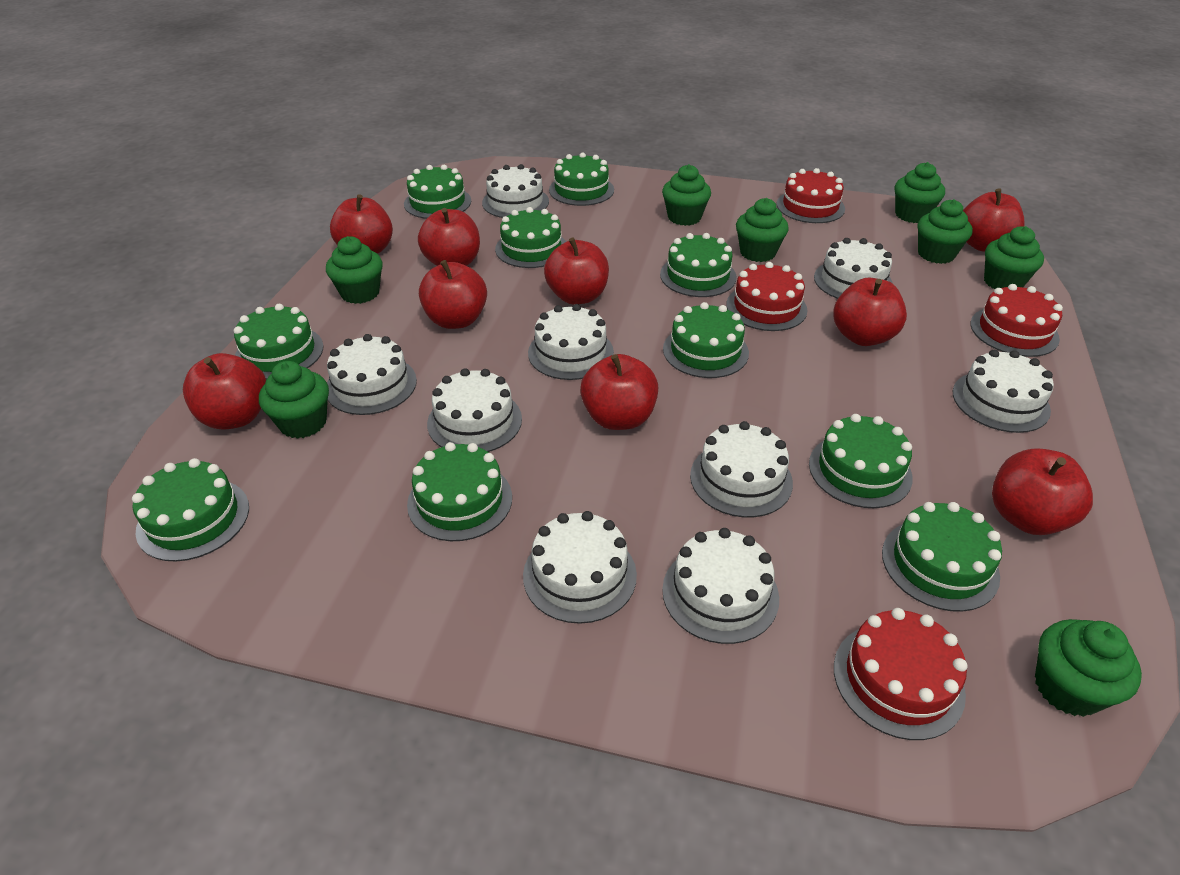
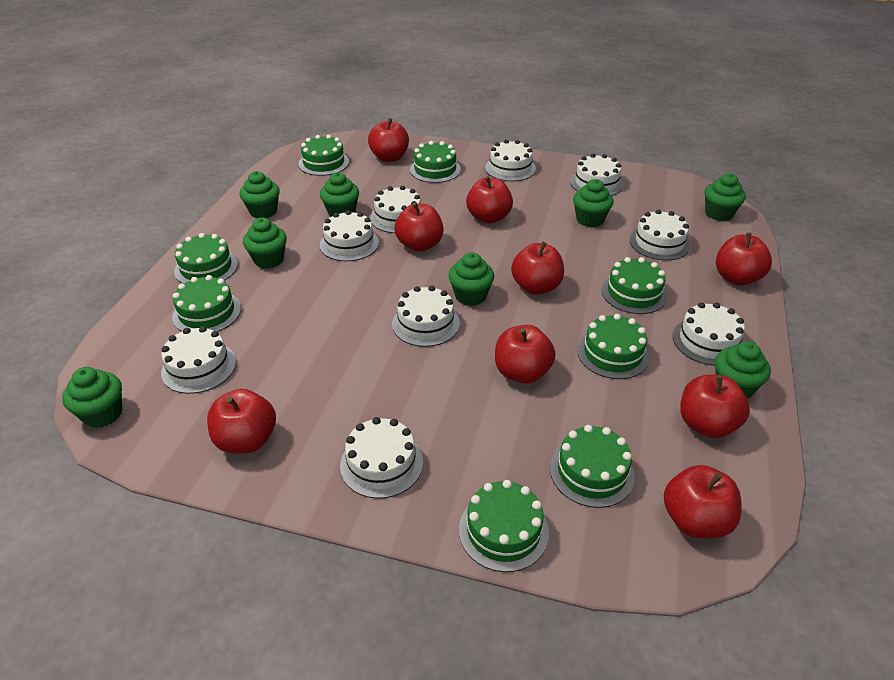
green cake: 10 -> 8
red cake: 4 -> 0

